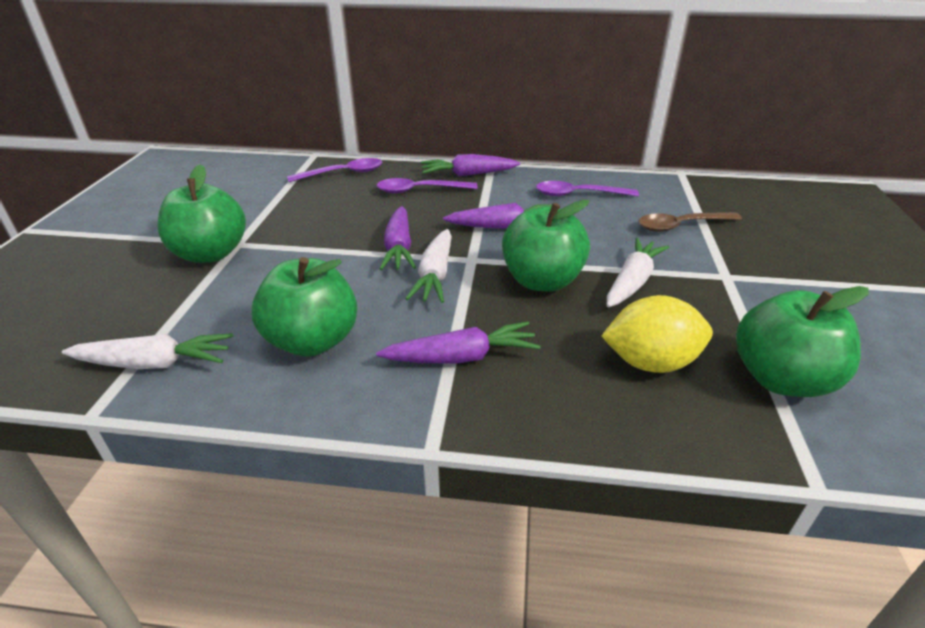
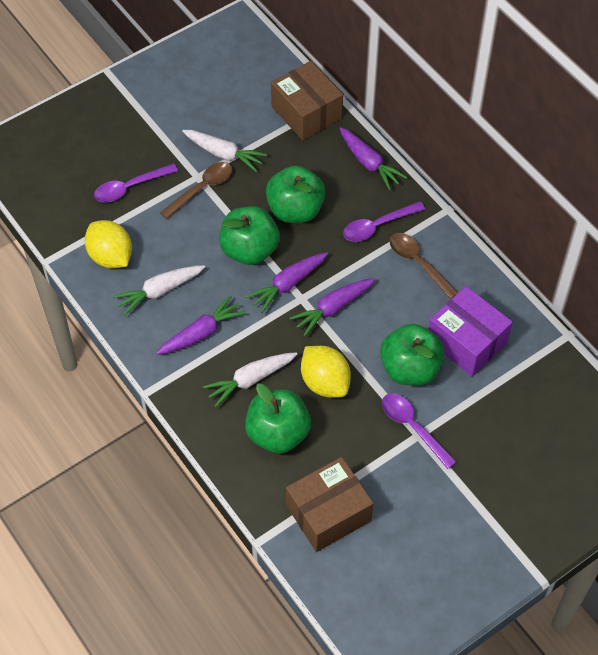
brown box: 0 -> 2
brown spoon: 1 -> 2
purple box: 0 -> 1
yellow lemon: 1 -> 2

